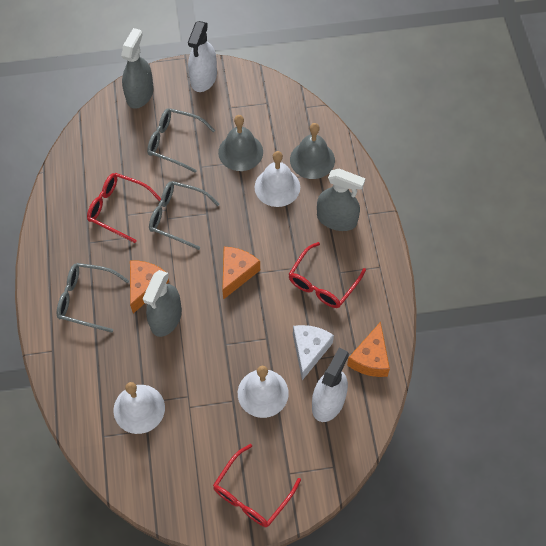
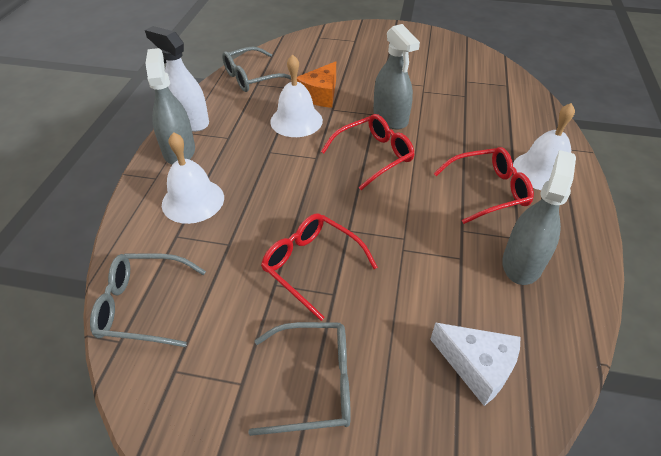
grey bell: 2 -> 0
orange cheese: 3 -> 1
white spray bottle: 2 -> 1

